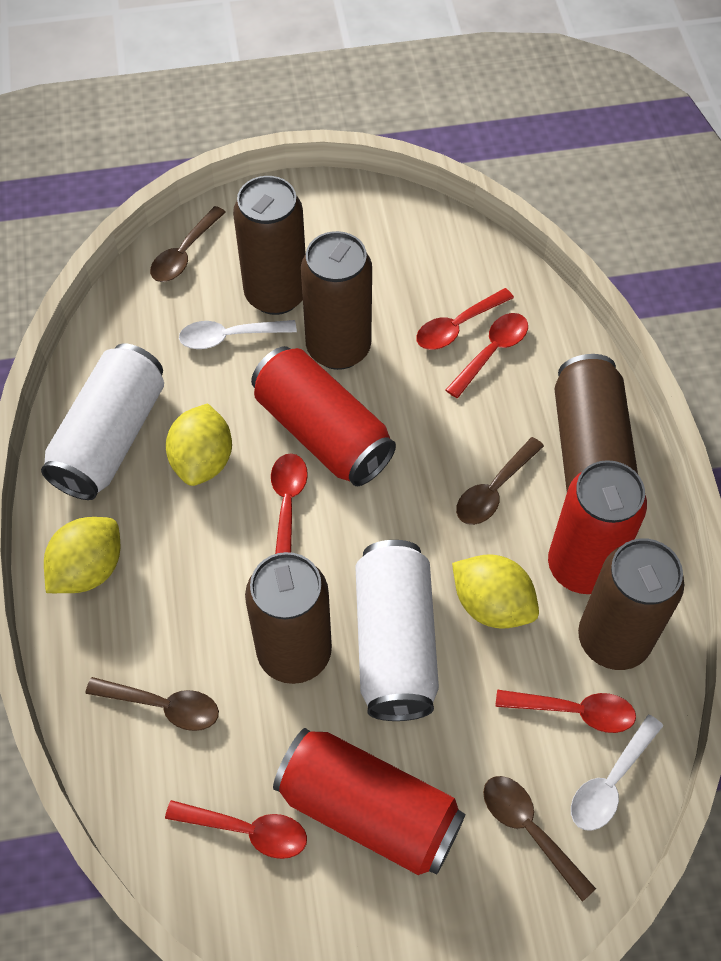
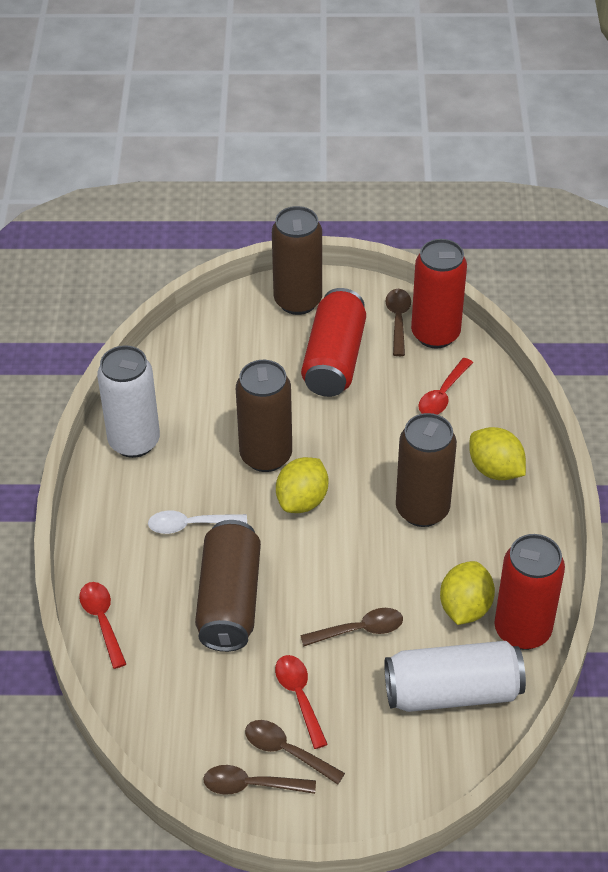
brown can: 5 -> 4
red spoon: 5 -> 3
white spoon: 2 -> 1

